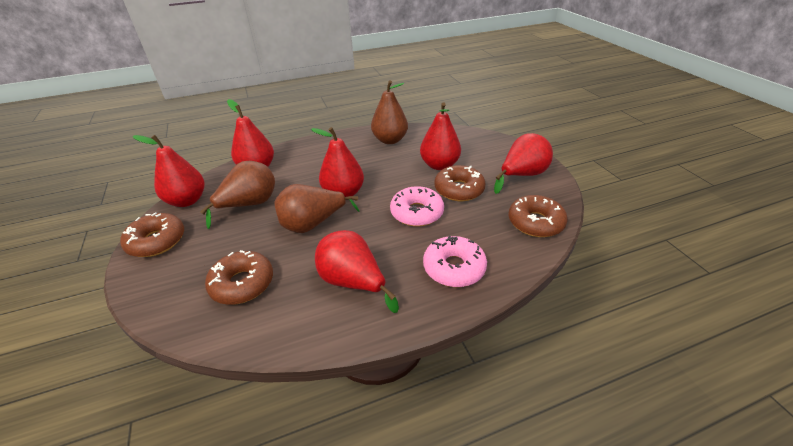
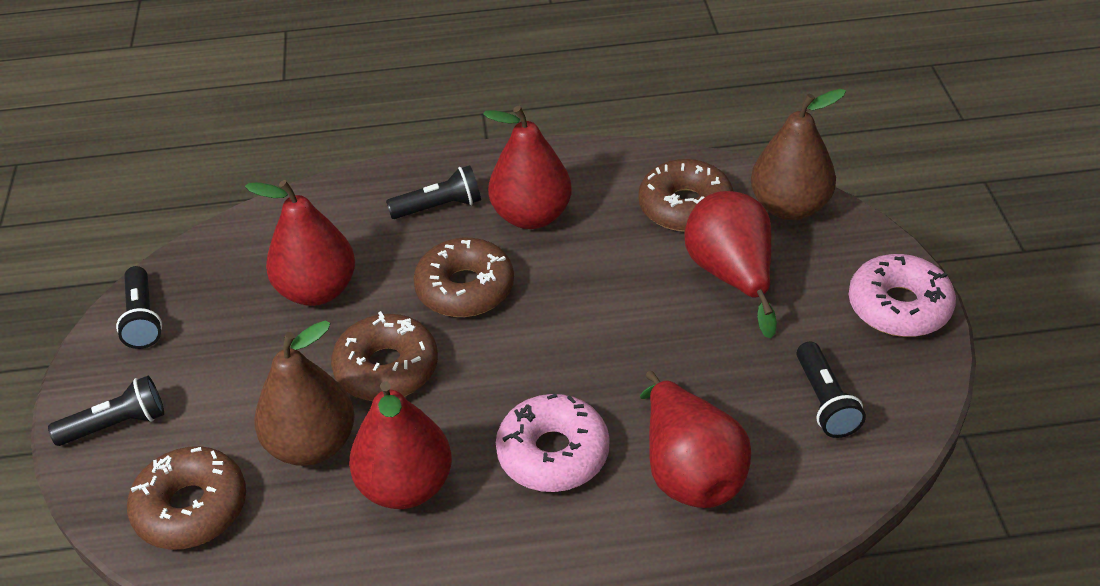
black flashlight: 0 -> 4
brown pear: 3 -> 2
red pear: 6 -> 5

